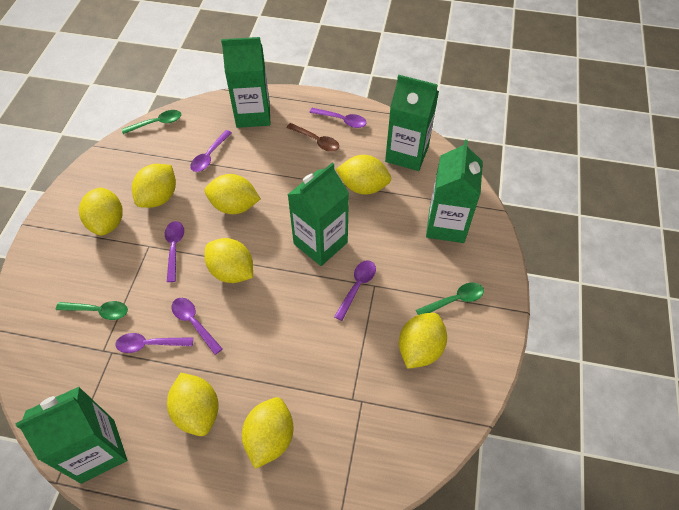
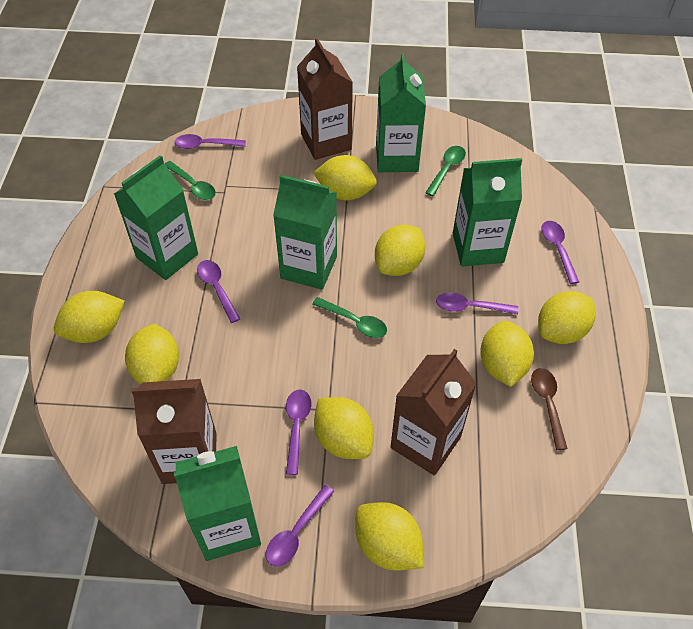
brown carton: 0 -> 3

